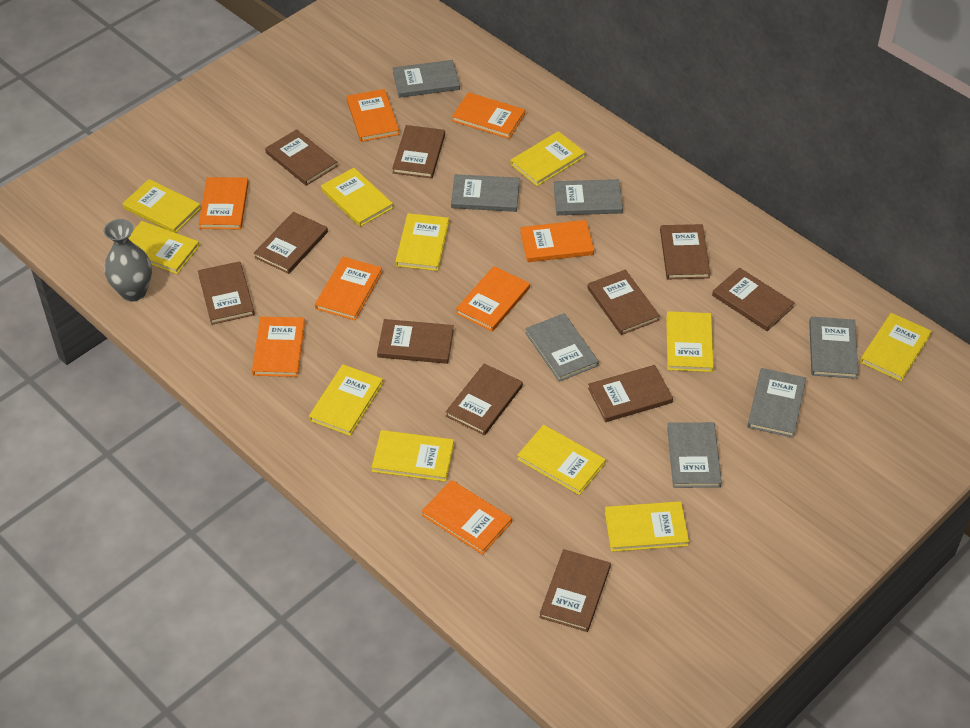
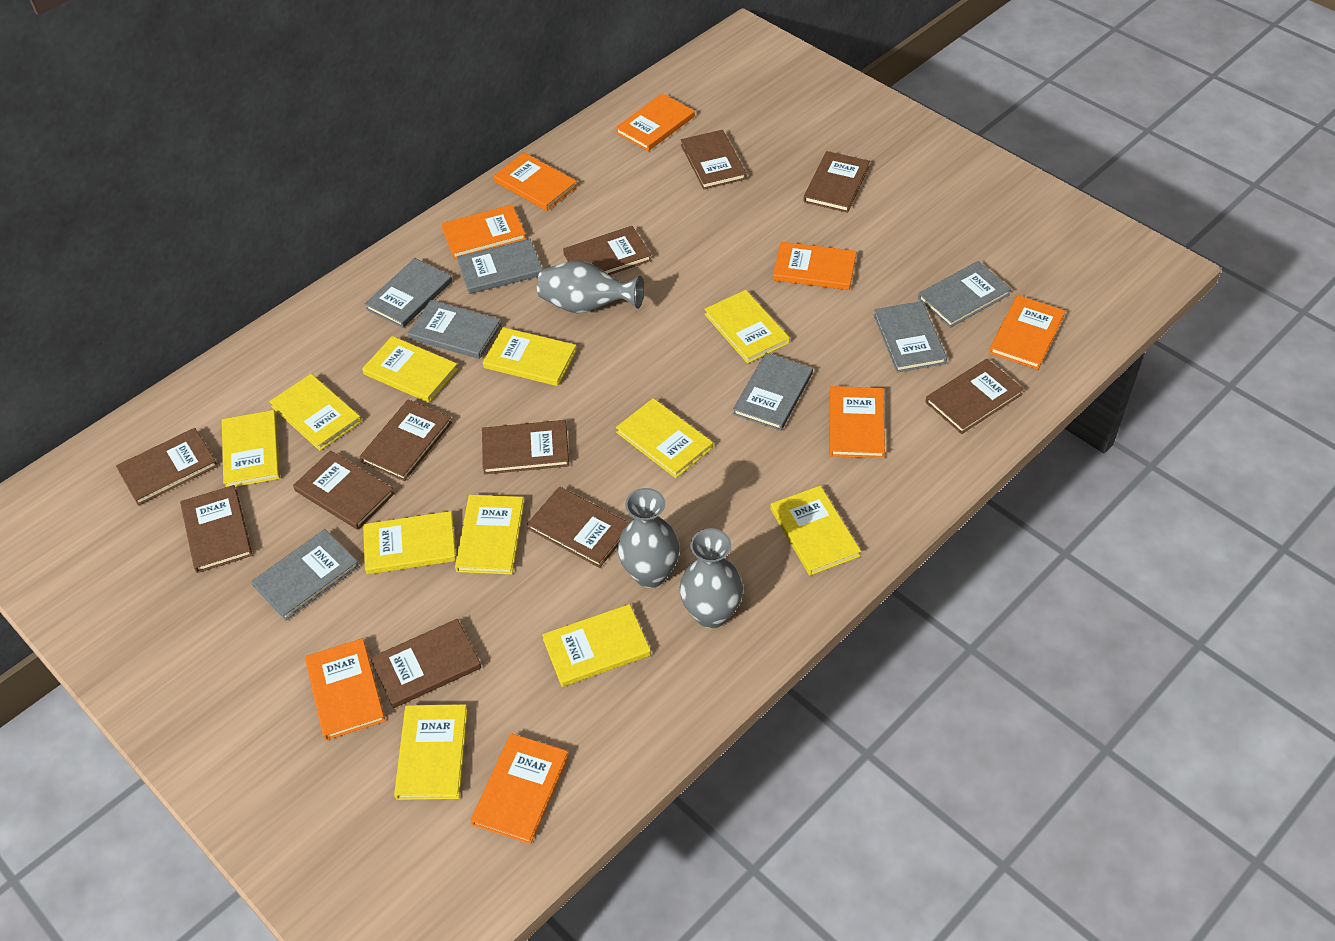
grey vase: 1 -> 3

